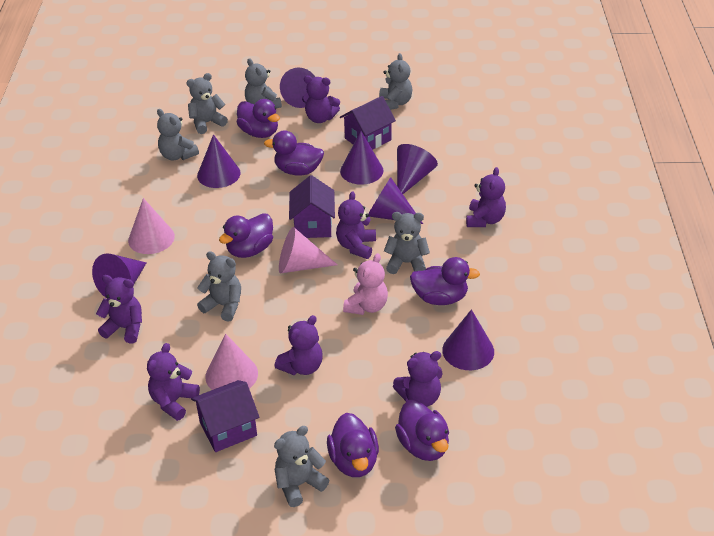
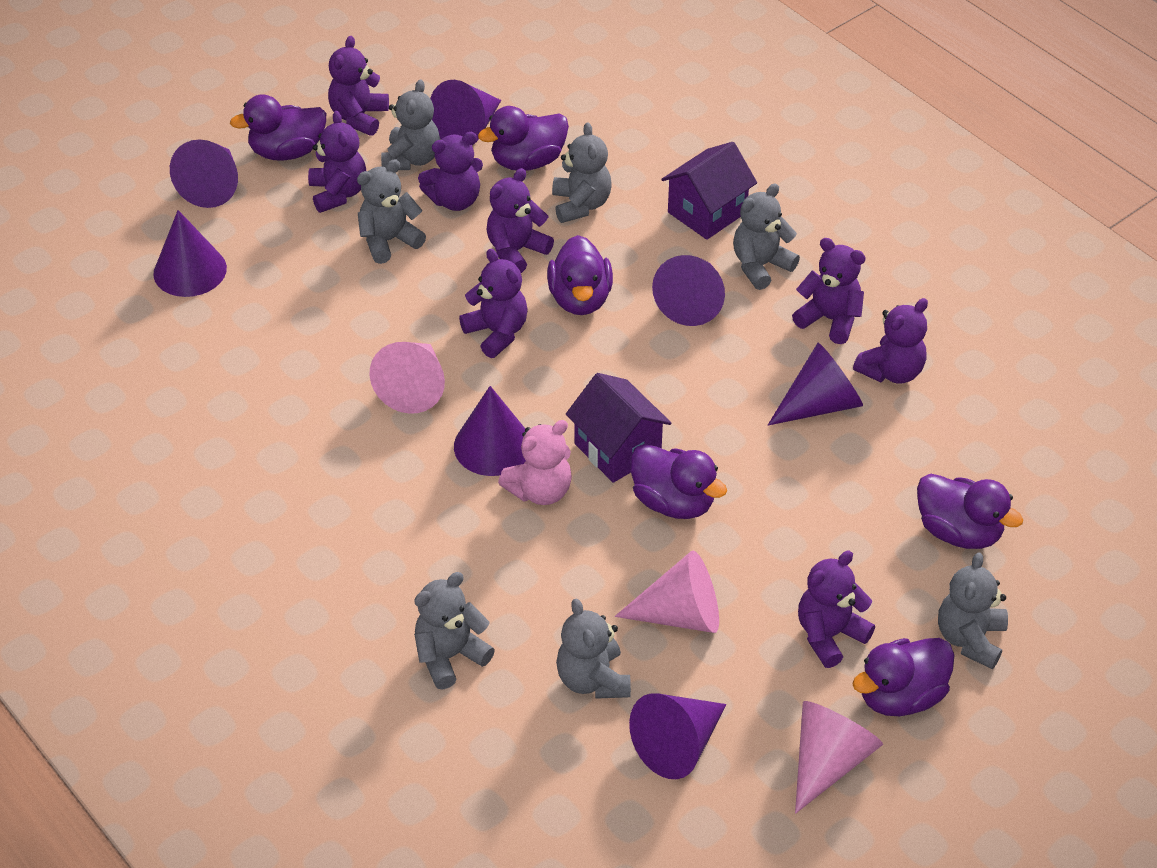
purple house: 3 -> 2
purple teddy bear: 7 -> 8

